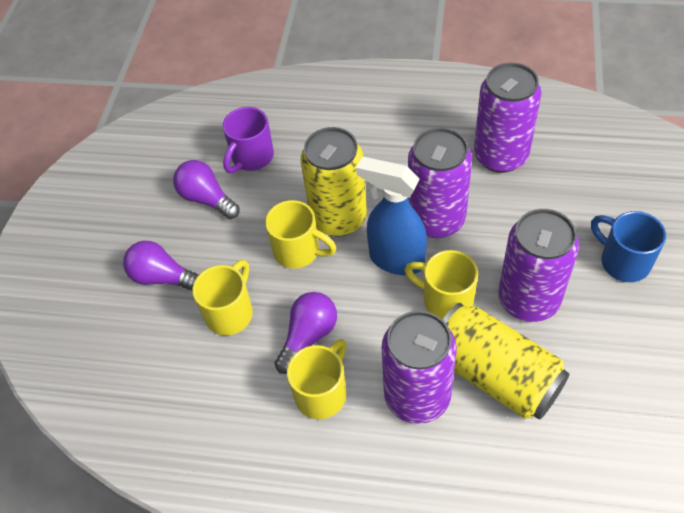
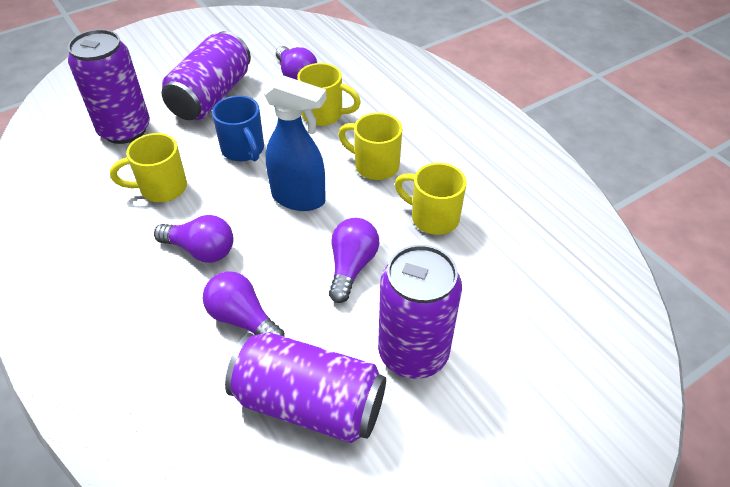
purple light bulb: 3 -> 4
purple mug: 1 -> 0
yellow can: 2 -> 0

